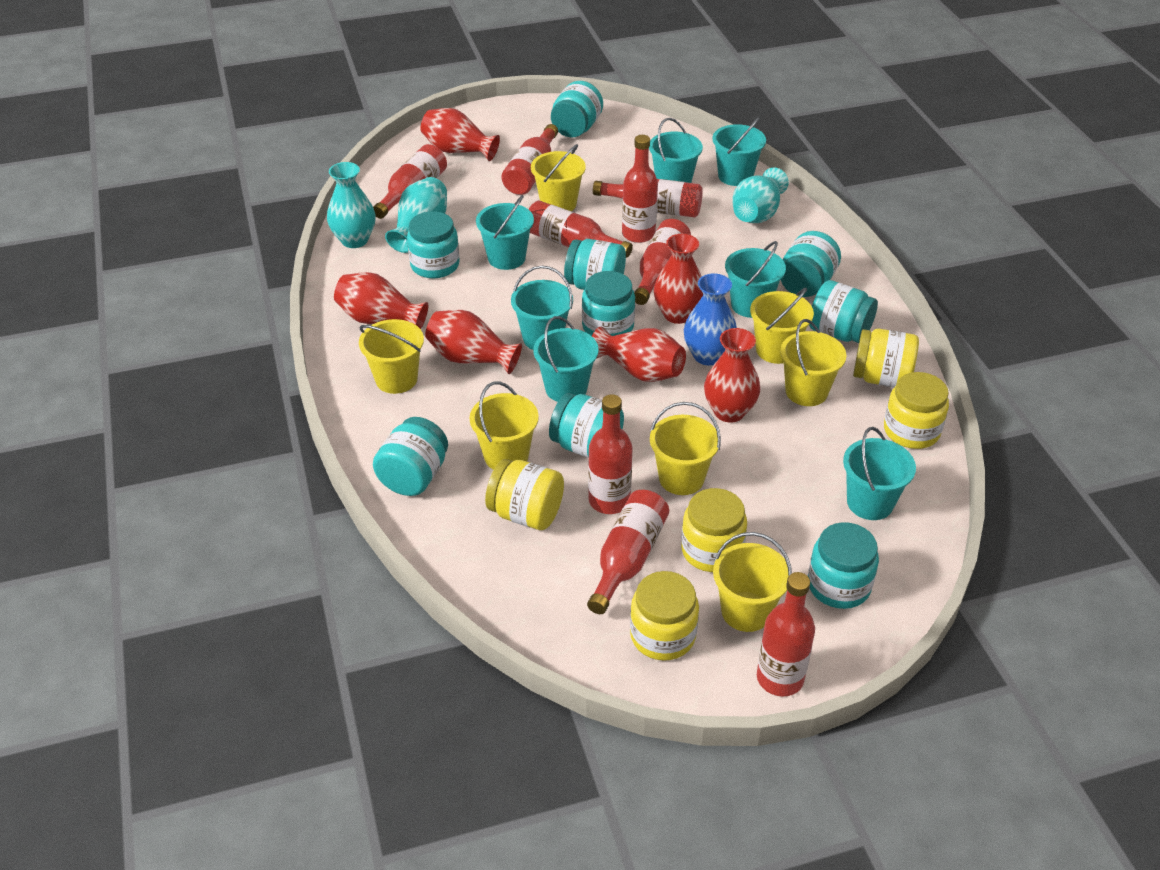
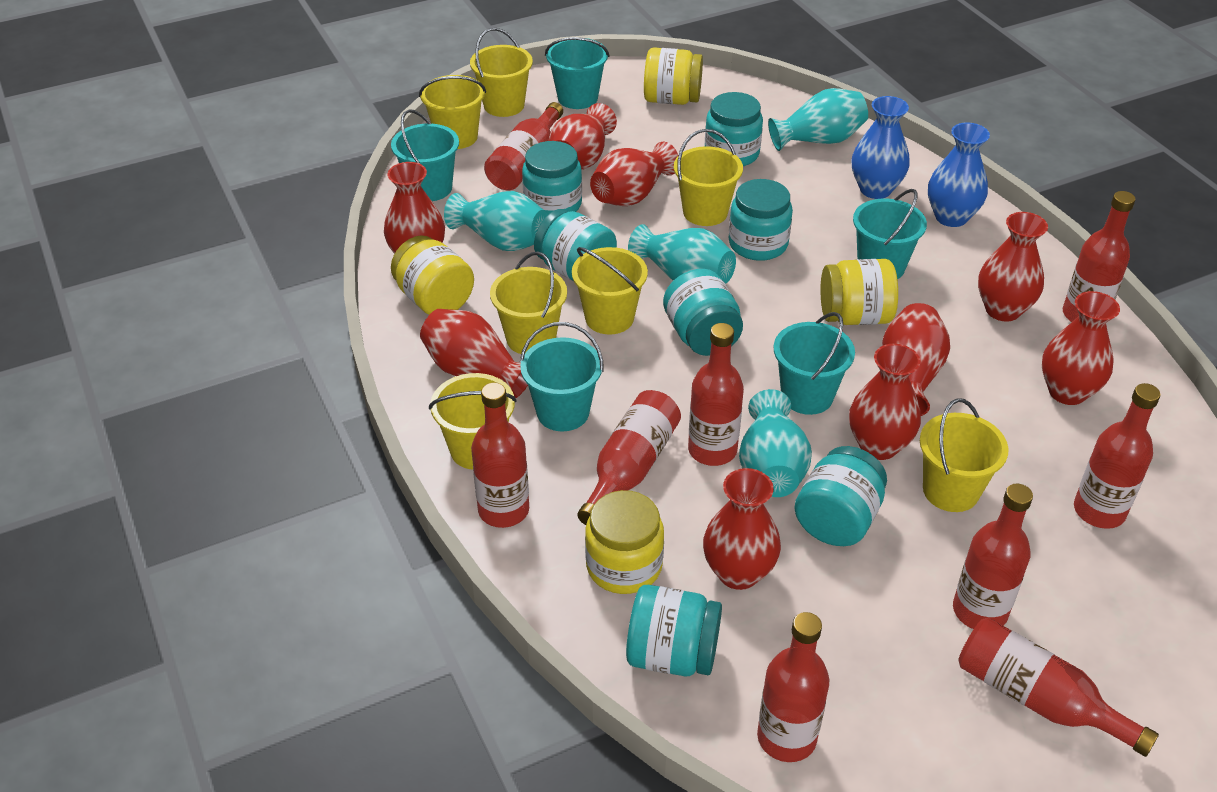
blue vase: 1 -> 2
red vase: 6 -> 9
turquoise bucket: 7 -> 5
turquoise jar: 9 -> 7
turquoise vase: 3 -> 4
yellow jar: 5 -> 4

